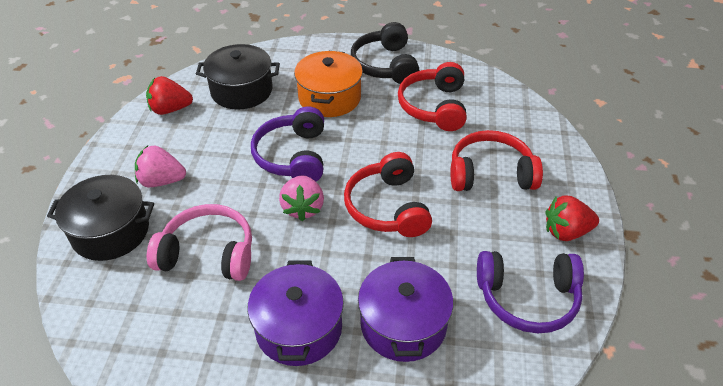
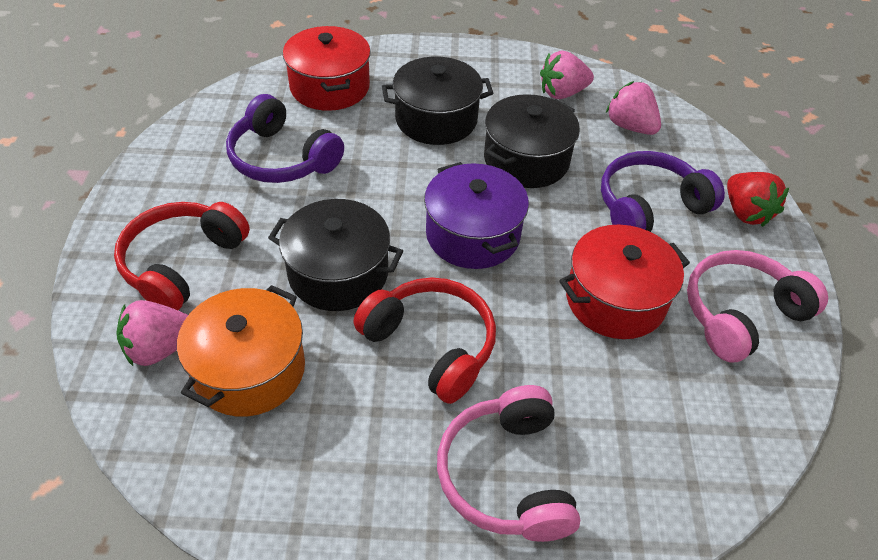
black headphones: 1 -> 0
black pot: 2 -> 3
pink headphones: 1 -> 2
pink strawberry: 2 -> 3
purple pot: 2 -> 1
red headphones: 3 -> 2
red pot: 0 -> 2
red strawberry: 2 -> 1

